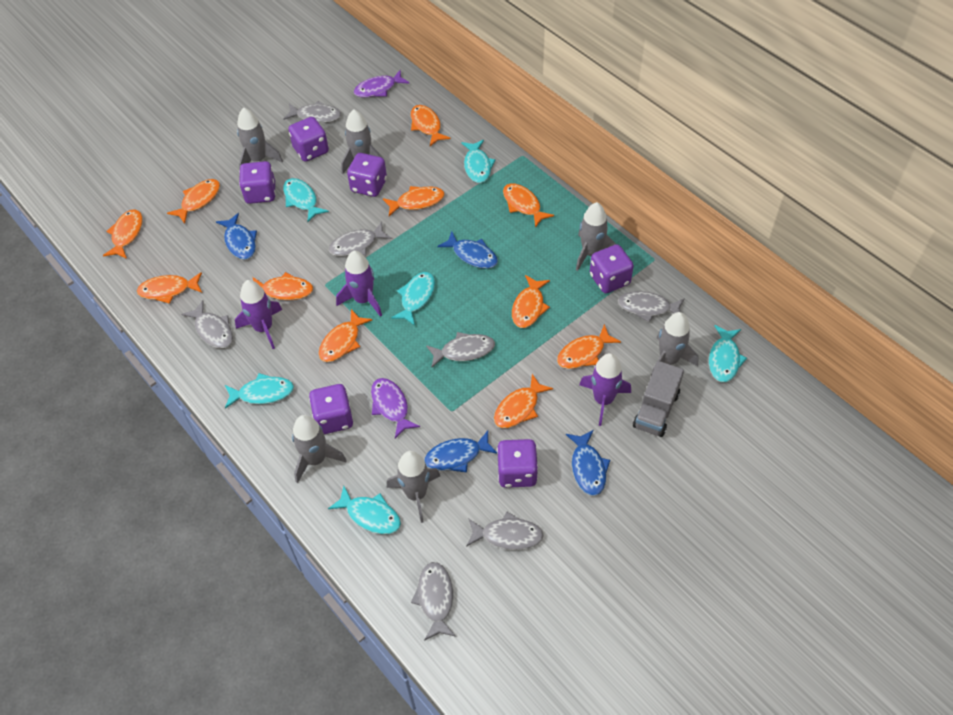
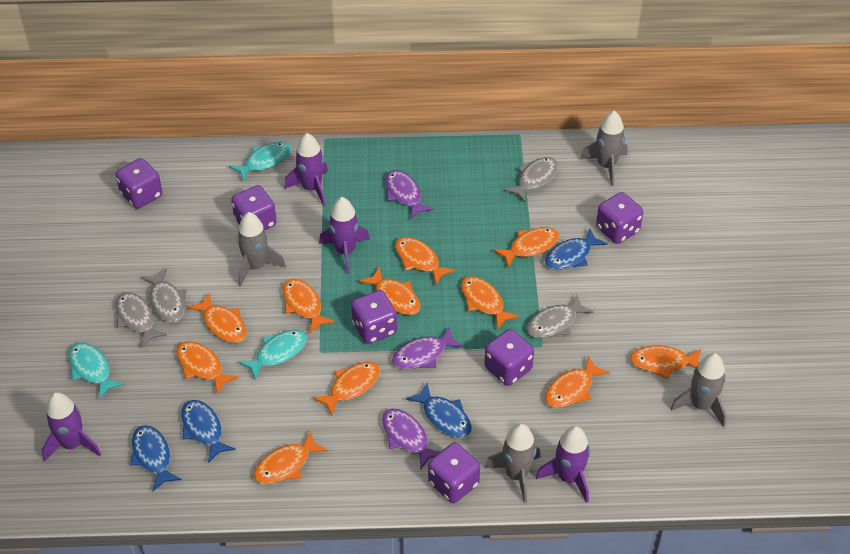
grey fish: 7 -> 4
grey rocket: 6 -> 4
grey truck: 1 -> 0
purple fish: 2 -> 3
purple rocket: 3 -> 4
turquoise fish: 6 -> 3

